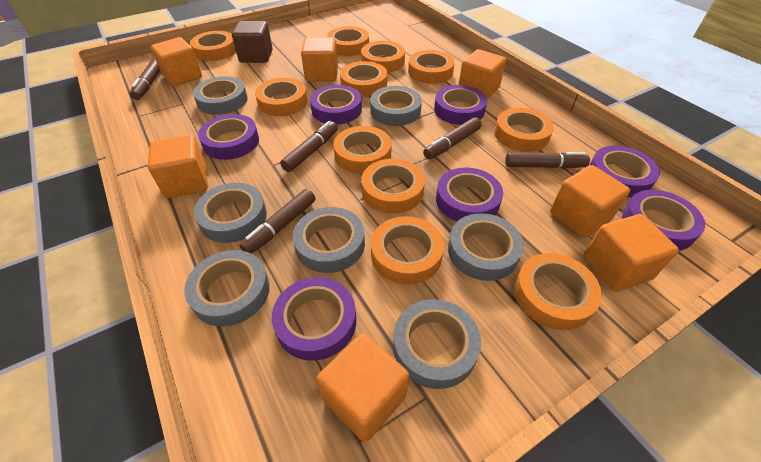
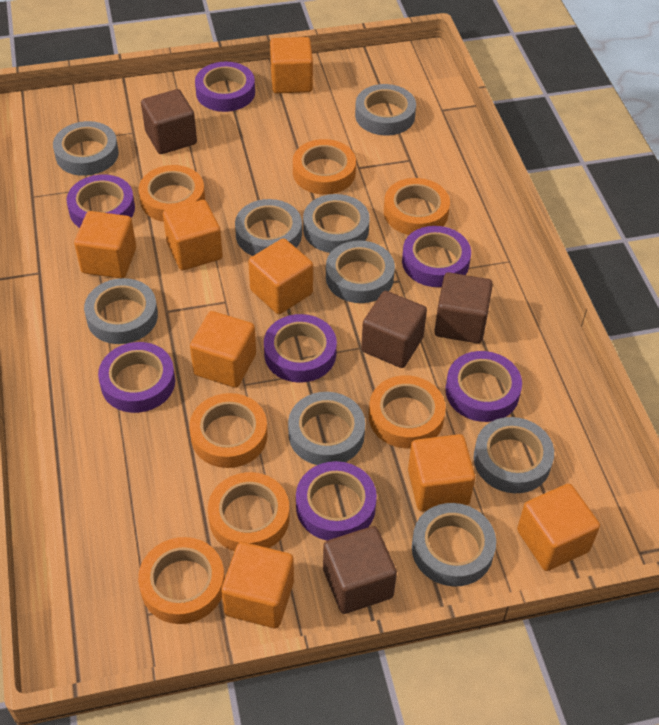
brown cube: 1 -> 4
brown marker: 5 -> 0
grey tape: 7 -> 9
orange cube: 7 -> 8
orange tape: 11 -> 7

